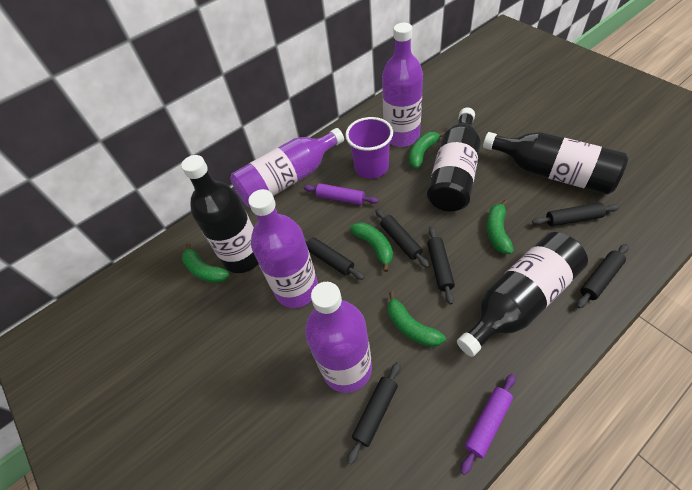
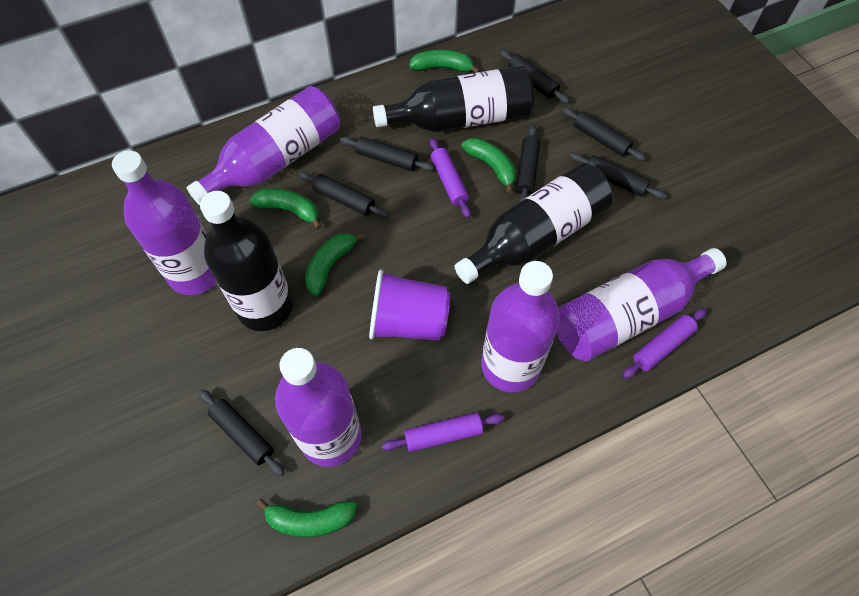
black bottle: 4 -> 3
black rolling pin: 6 -> 7
purple bottle: 4 -> 5
purple rolling pin: 2 -> 3

